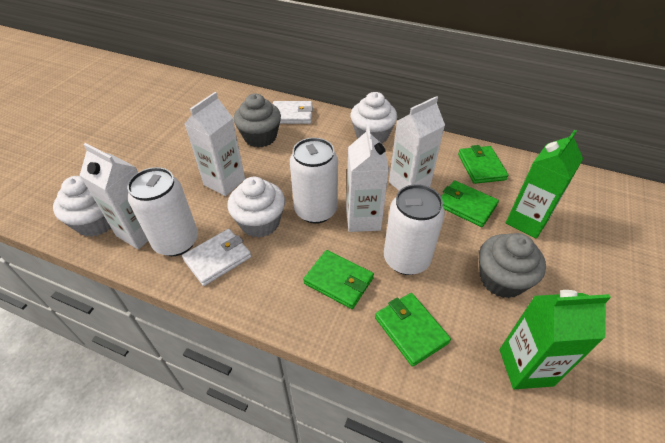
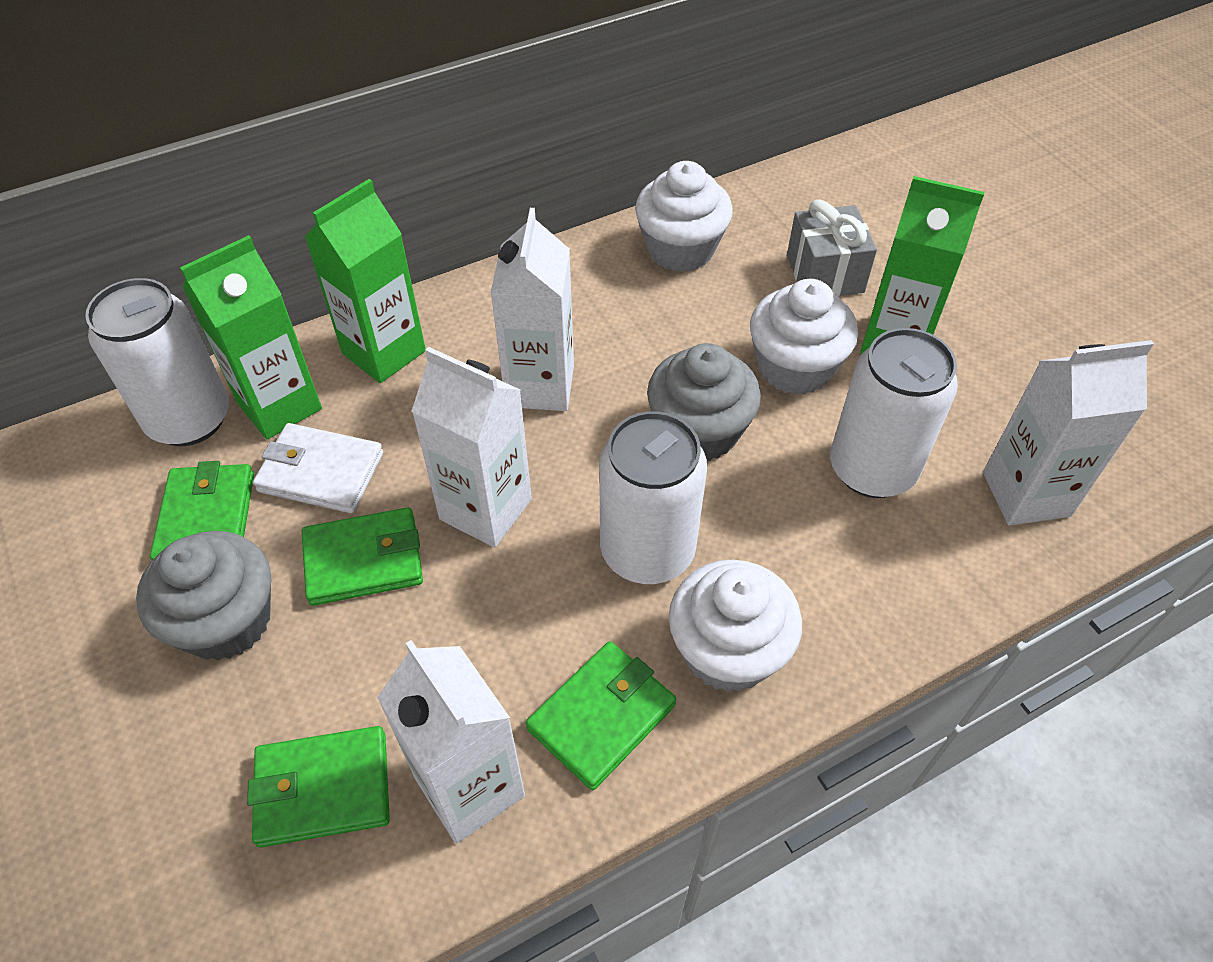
green carton: 2 -> 3
grey gift: 0 -> 1
white wallet: 2 -> 1

